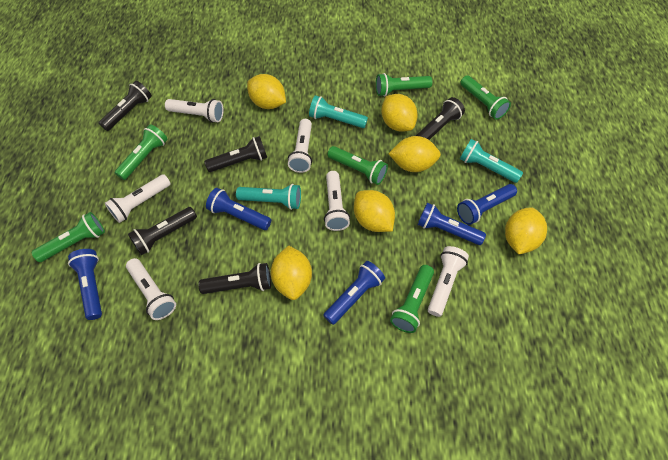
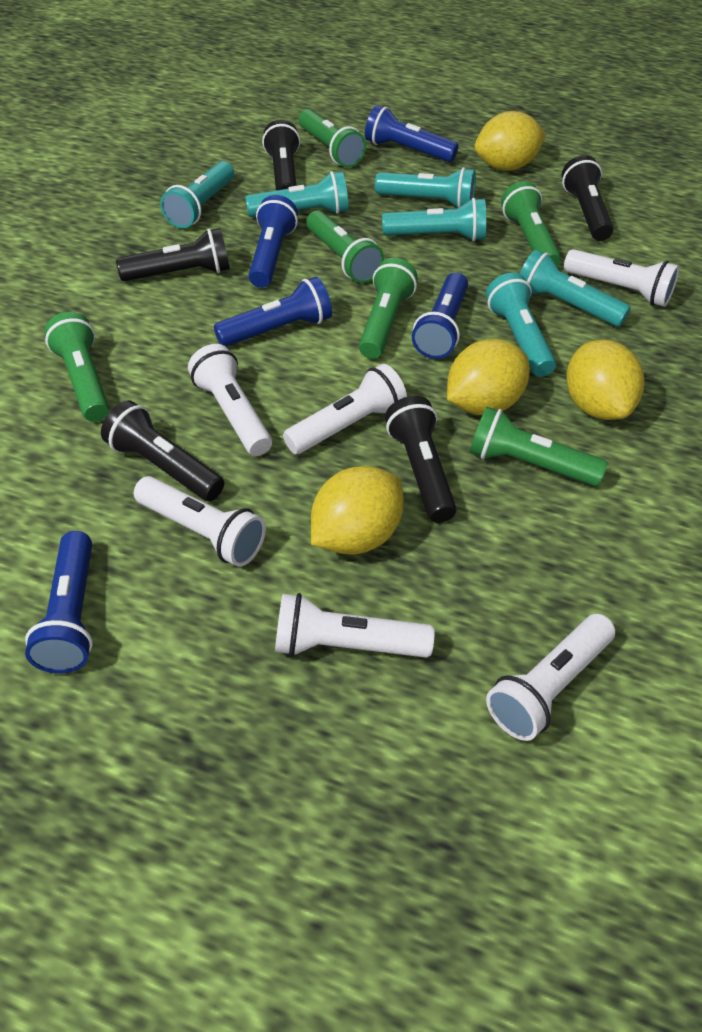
turquoise flashlight: 3 -> 6
yellow lemon: 6 -> 4

